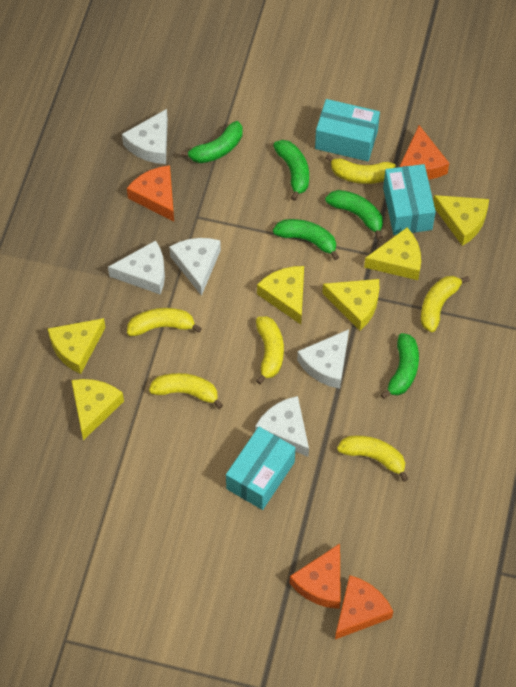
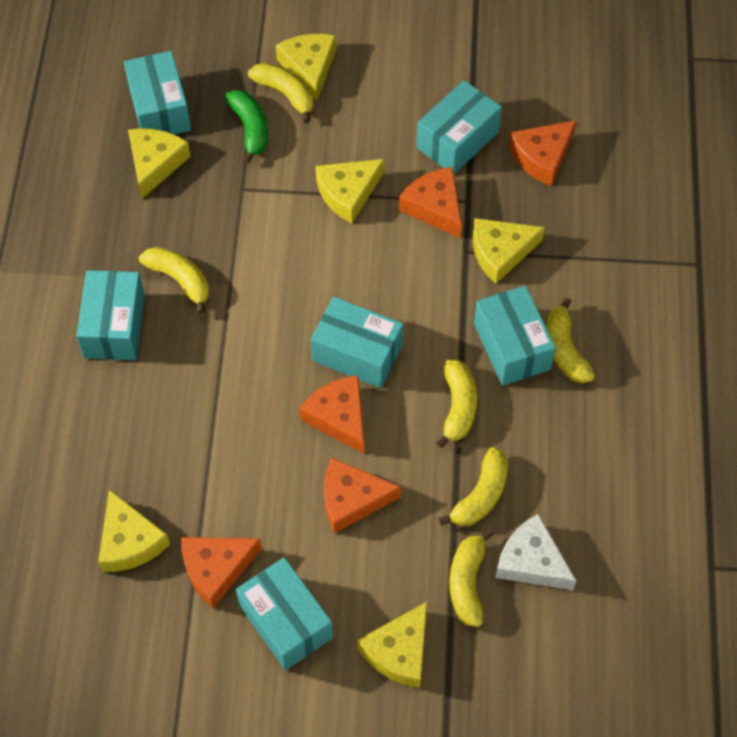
green banana: 5 -> 1
orange cheese: 4 -> 5
turquoise box: 3 -> 6
white cheese: 5 -> 1

